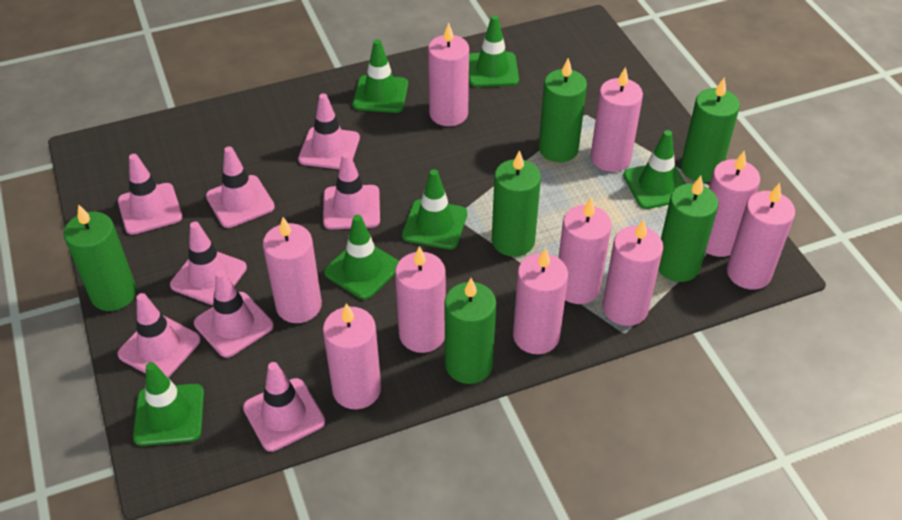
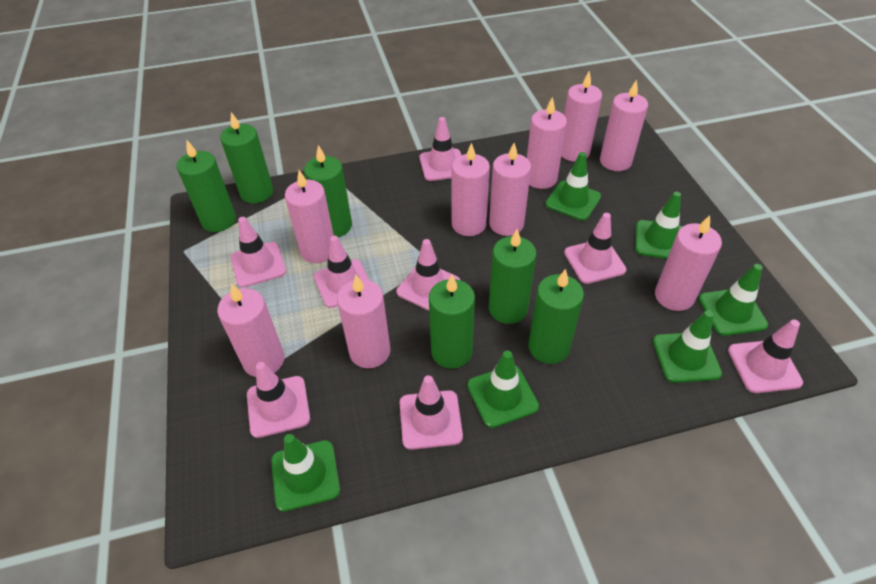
pink candle: 10 -> 9

